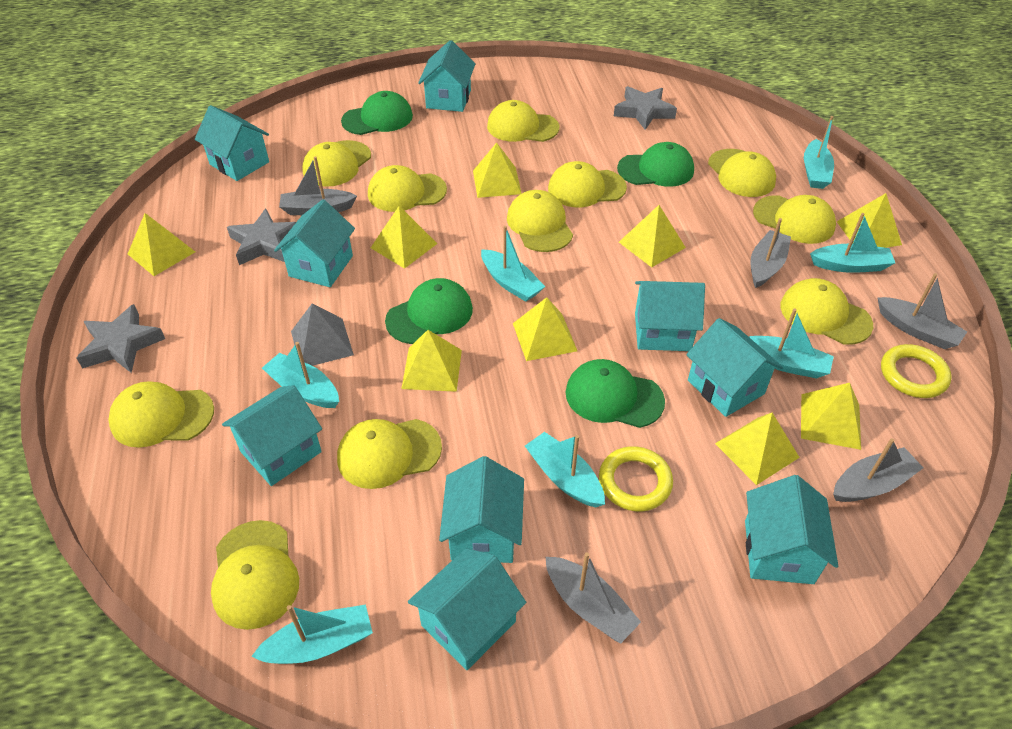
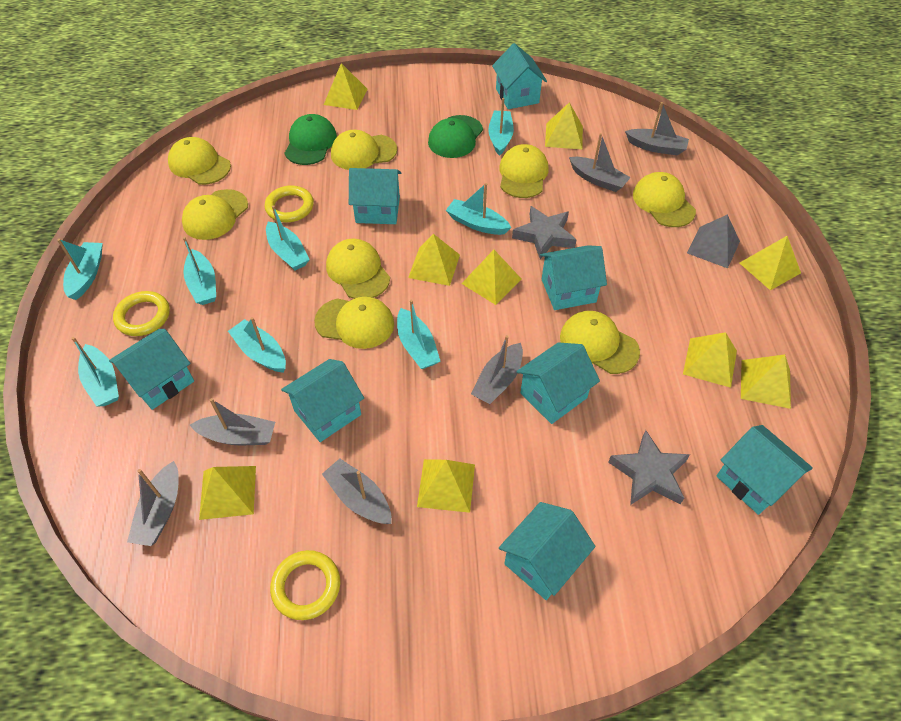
green cap: 4 -> 2
grey boat: 5 -> 6
grey star: 3 -> 2
turquoise boat: 7 -> 8
turquoise house: 9 -> 8
yellow cap: 11 -> 8
yellow ring: 2 -> 3

